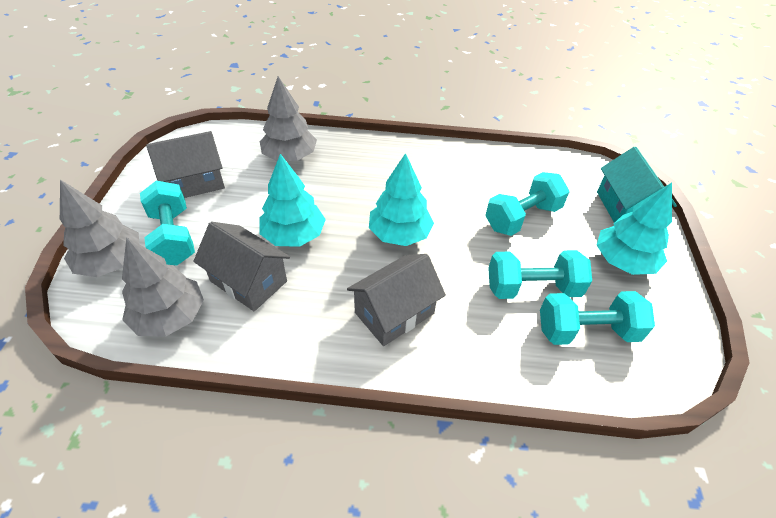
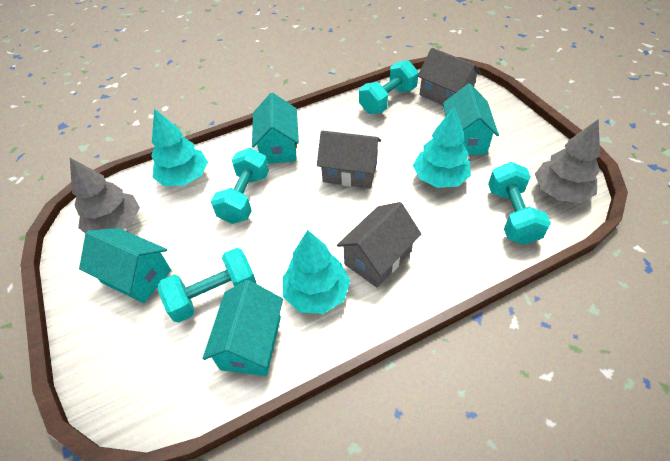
grey tree: 3 -> 2
turquoise house: 1 -> 4

